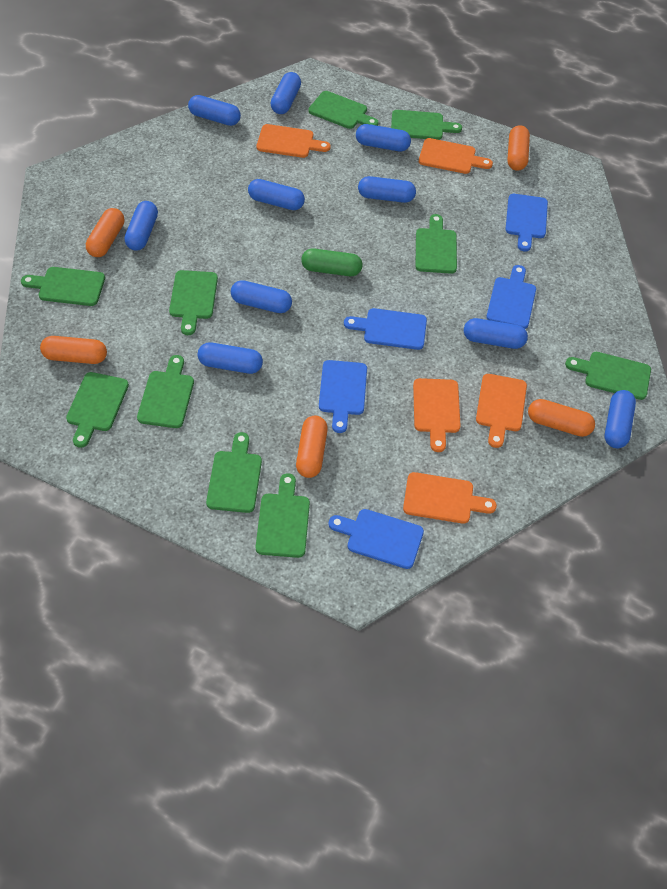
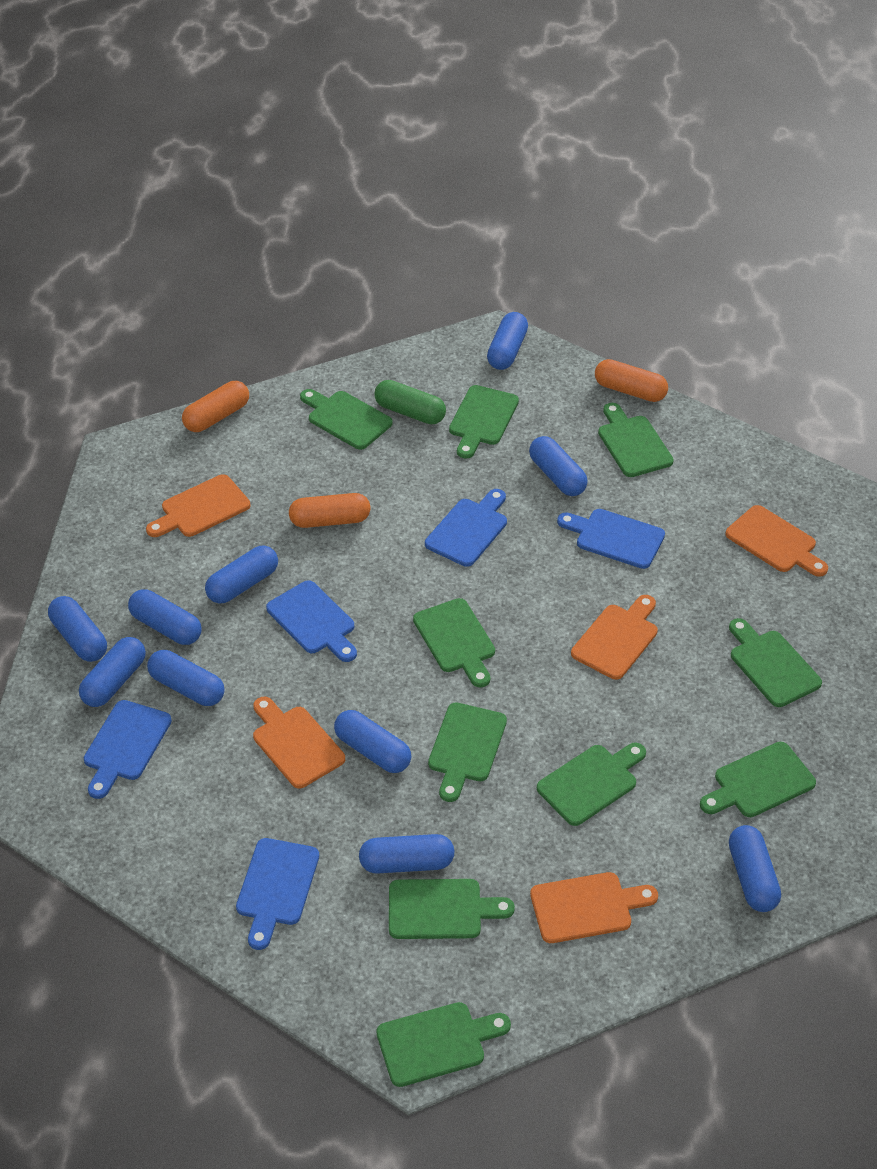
orange capsule: 5 -> 3

